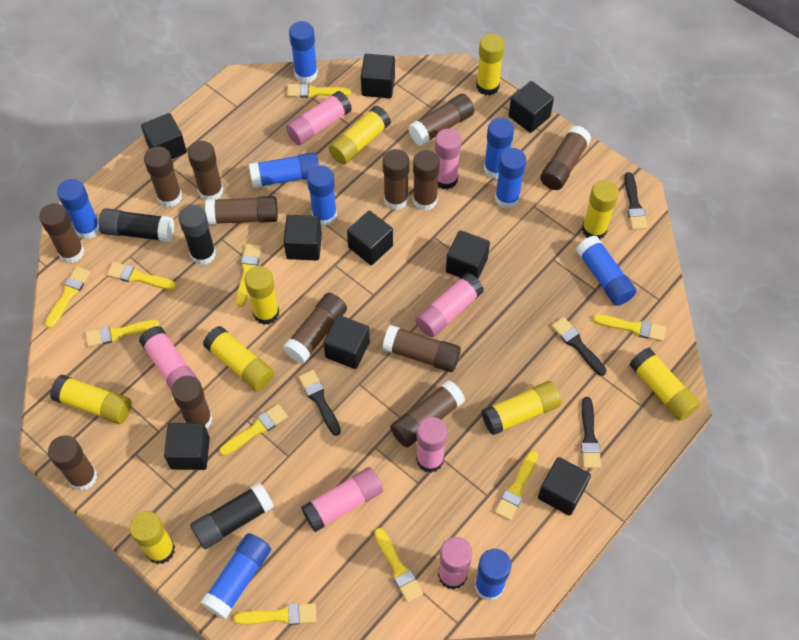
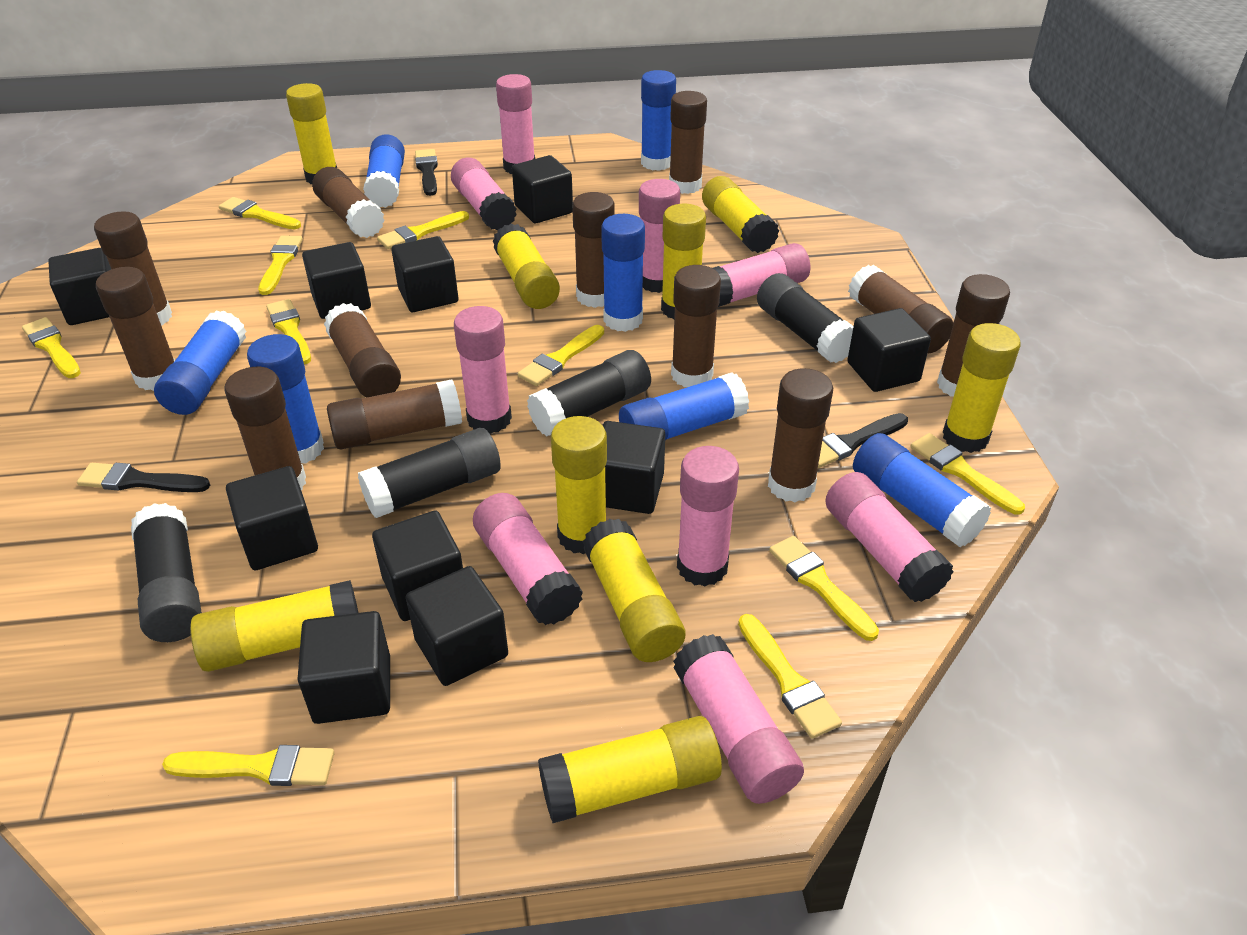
black brush: 4 -> 3
black cube: 9 -> 10
black glue stick: 3 -> 4
blue glue stick: 9 -> 7
brown glue stick: 13 -> 12
pink glue stick: 7 -> 9

